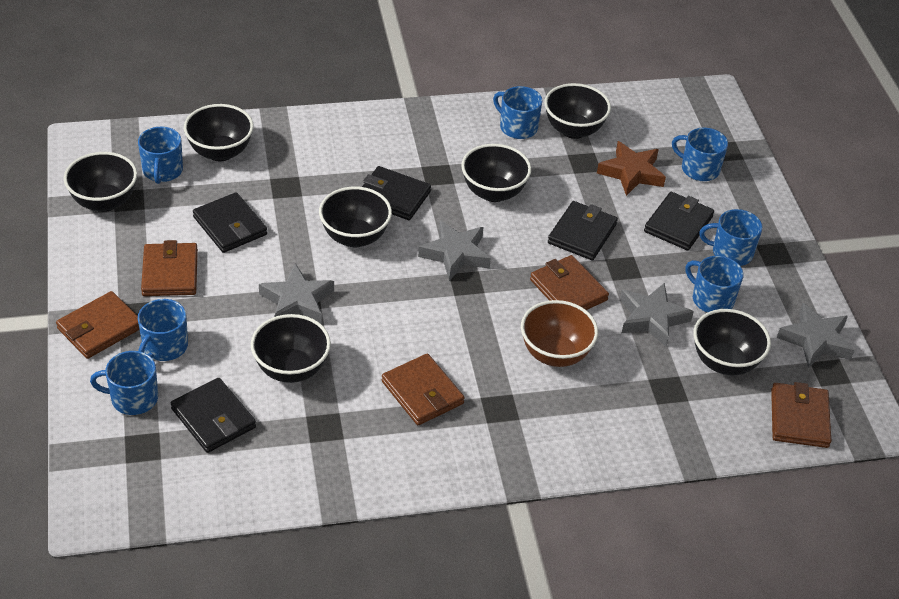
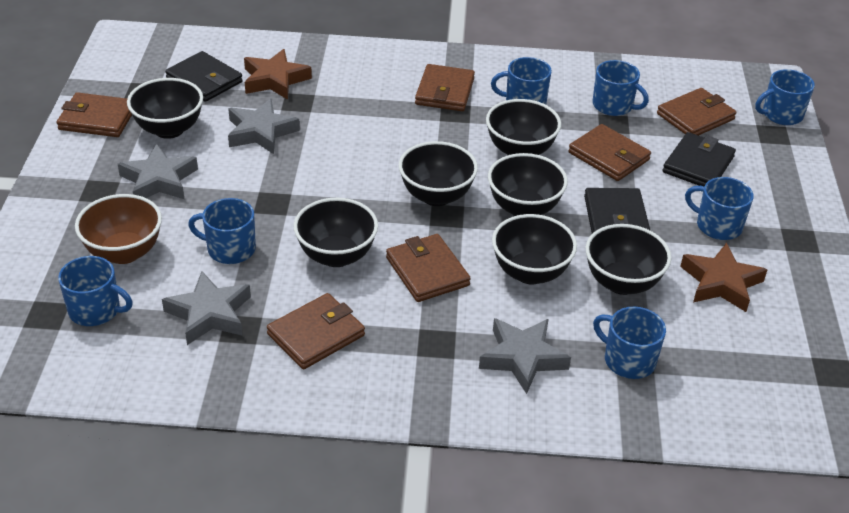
black wallet: 5 -> 3
brown star: 1 -> 2
brown wallet: 5 -> 6

